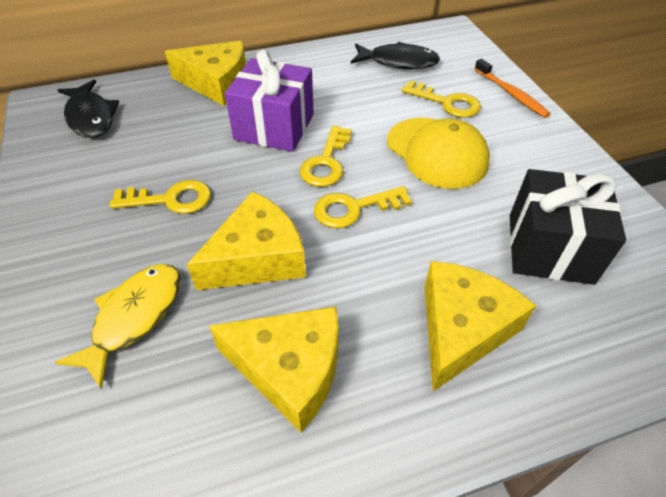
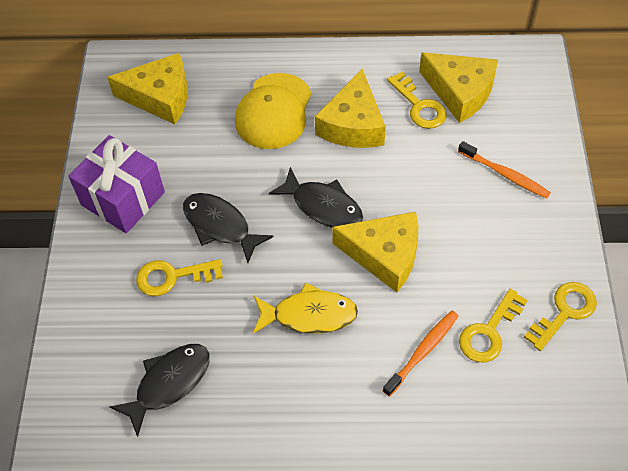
black fish: 2 -> 3
black gift: 1 -> 0
orange toothbrush: 1 -> 2

